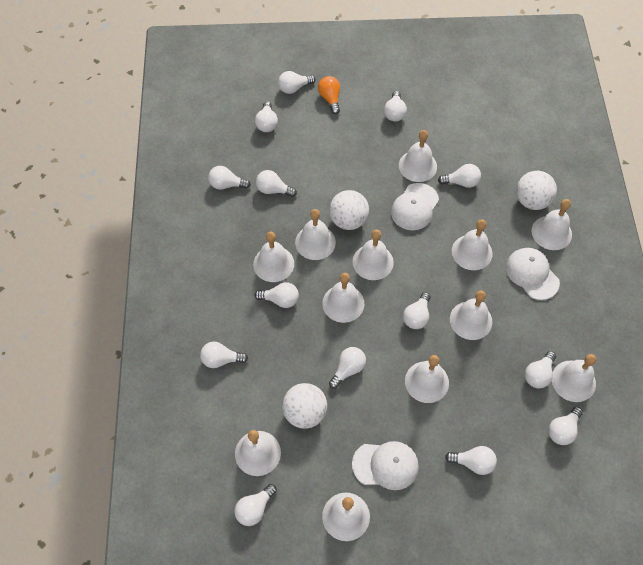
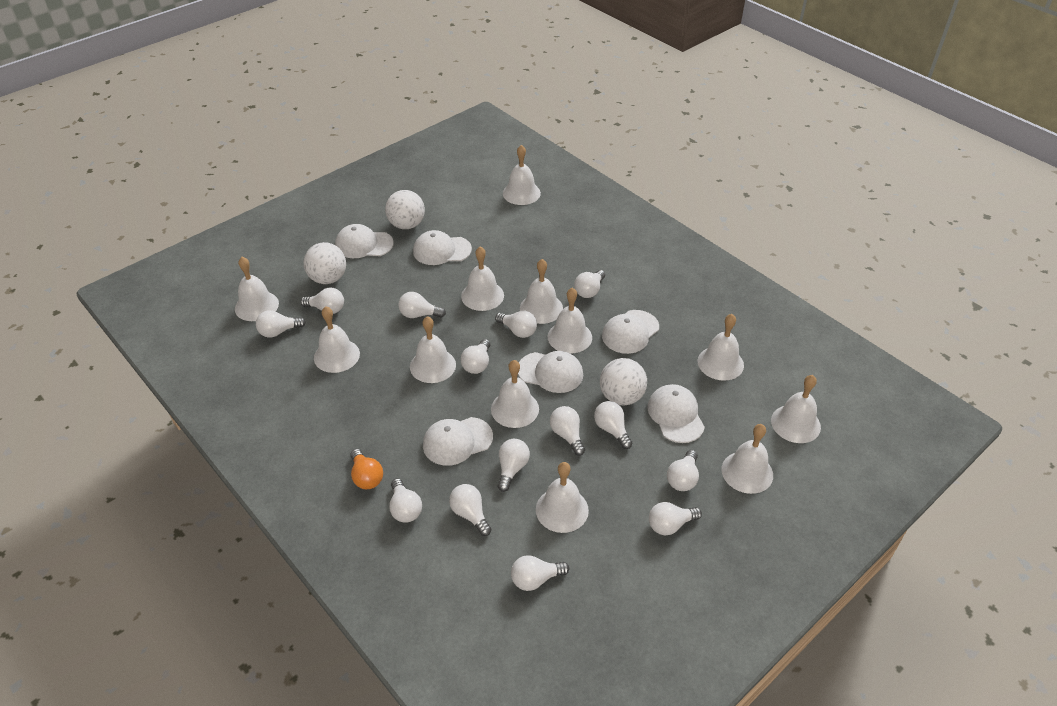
white cap: 3 -> 6

